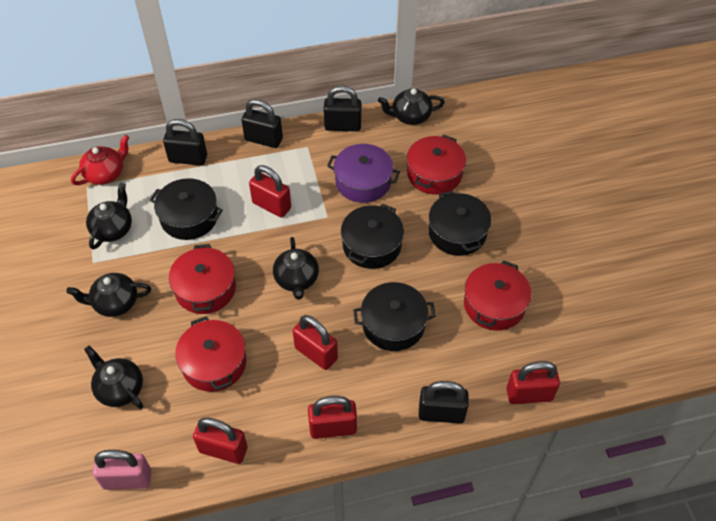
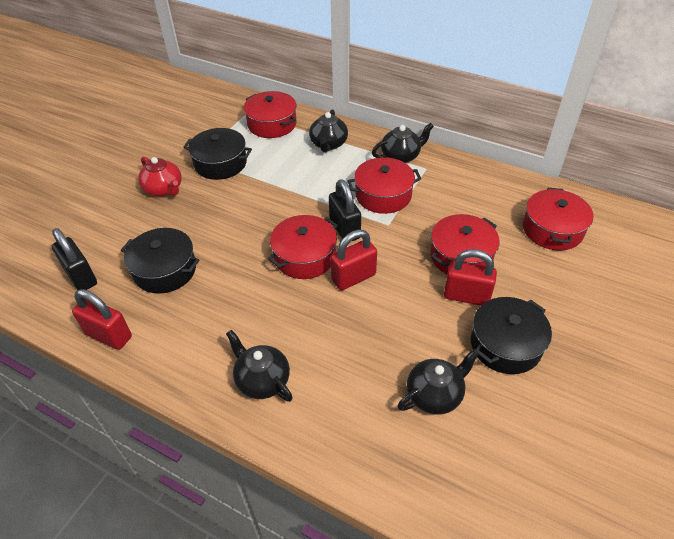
black padlock: 4 -> 2
black pot: 4 -> 3
black teapot: 5 -> 4
pink padlock: 1 -> 0
purple pot: 1 -> 0
red padlock: 5 -> 3
red pot: 4 -> 5

